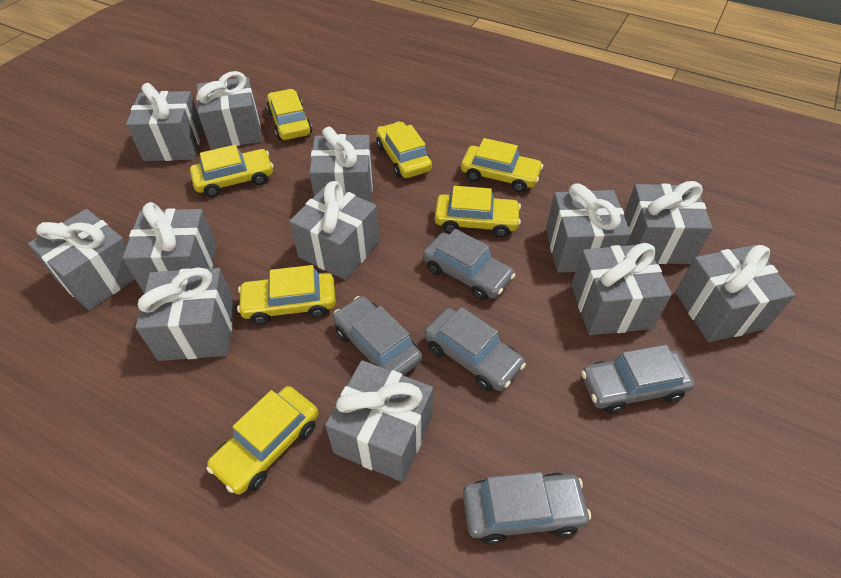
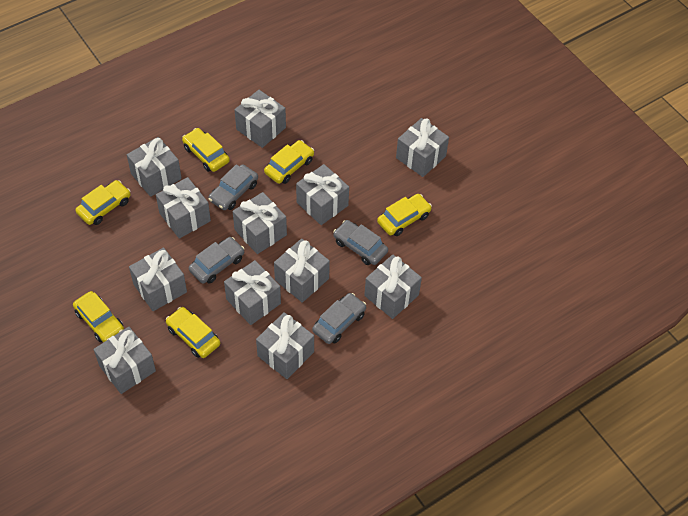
grey car: 5 -> 4
yellow car: 7 -> 6

